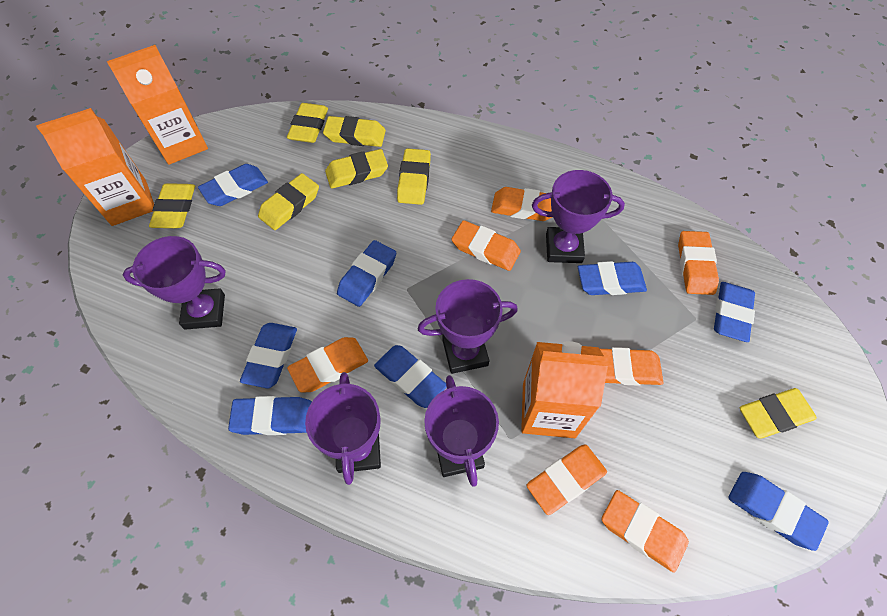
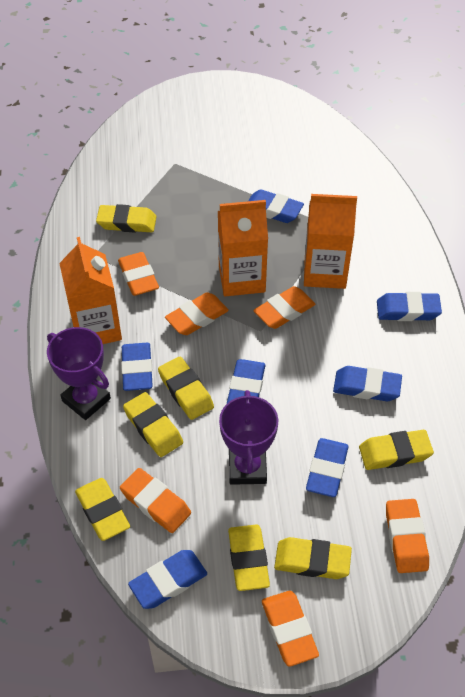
blue eraser: 8 -> 7
orange eraser: 7 -> 6
purple trophy: 5 -> 2

